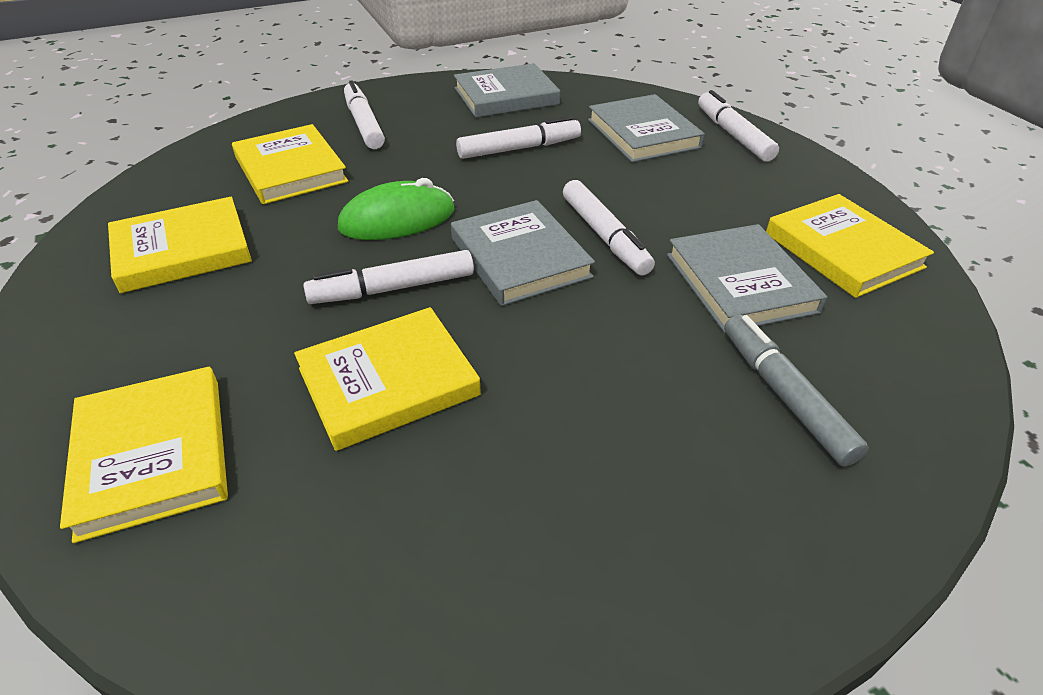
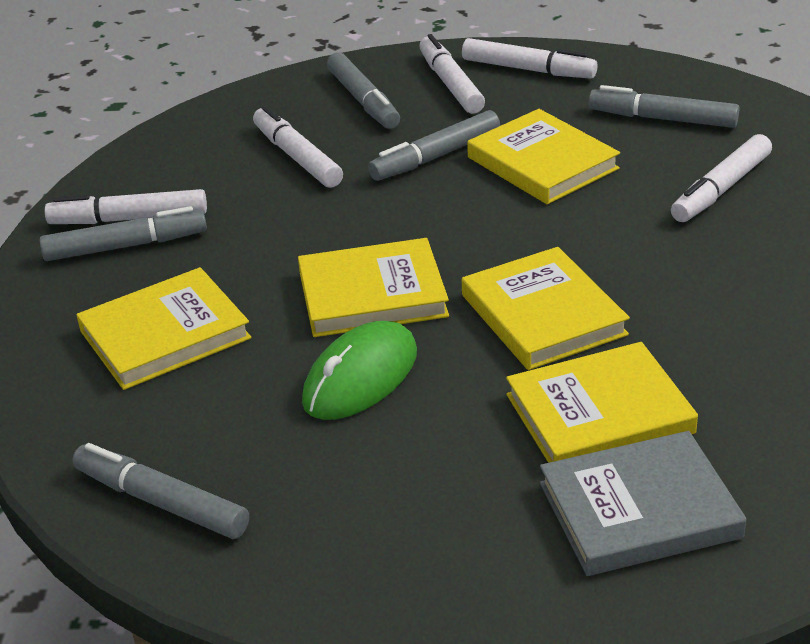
grey book: 4 -> 1
grey marker: 1 -> 5

